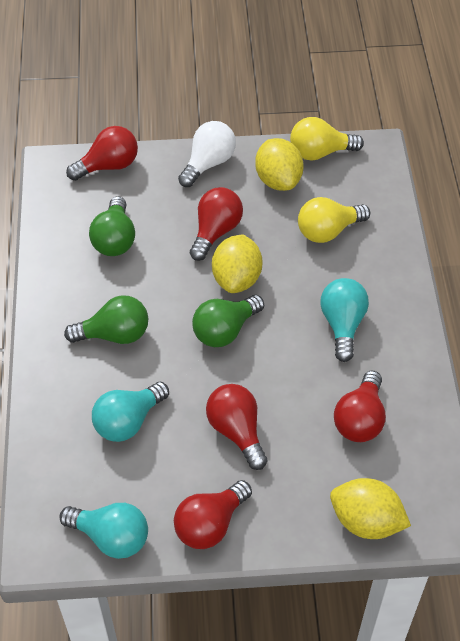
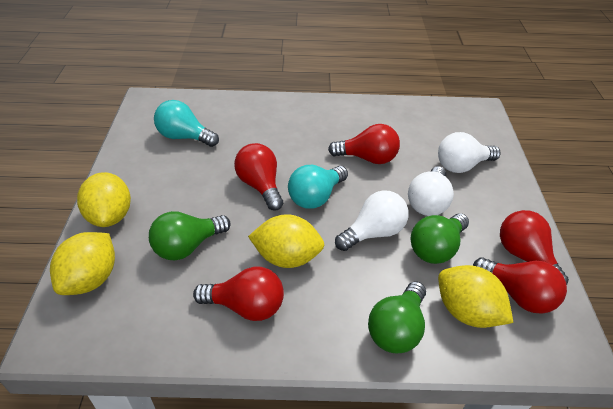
turquoise light bulb: 3 -> 2
white light bulb: 1 -> 3
yellow lemon: 3 -> 4
yellow light bulb: 2 -> 0

